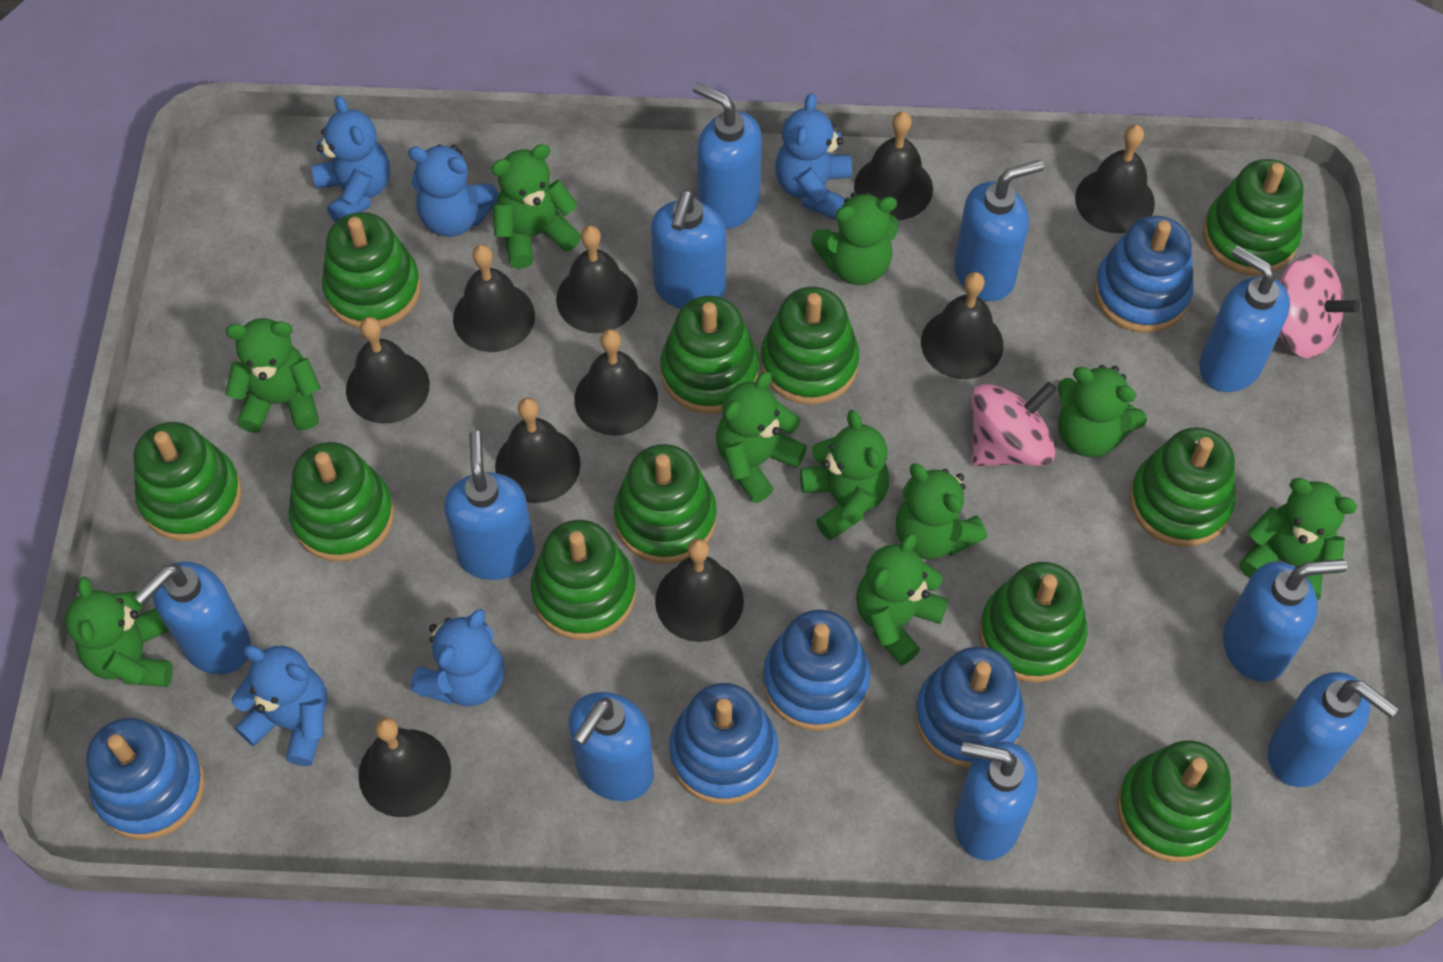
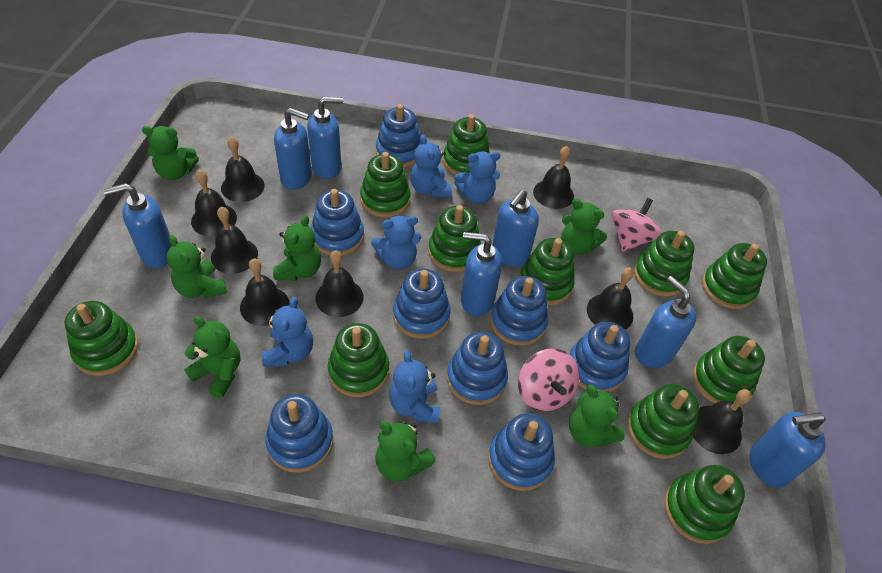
black bell: 10 -> 8
blue soap dispenser: 10 -> 7
blue stacking toy: 5 -> 8
green teddy bear: 10 -> 7

